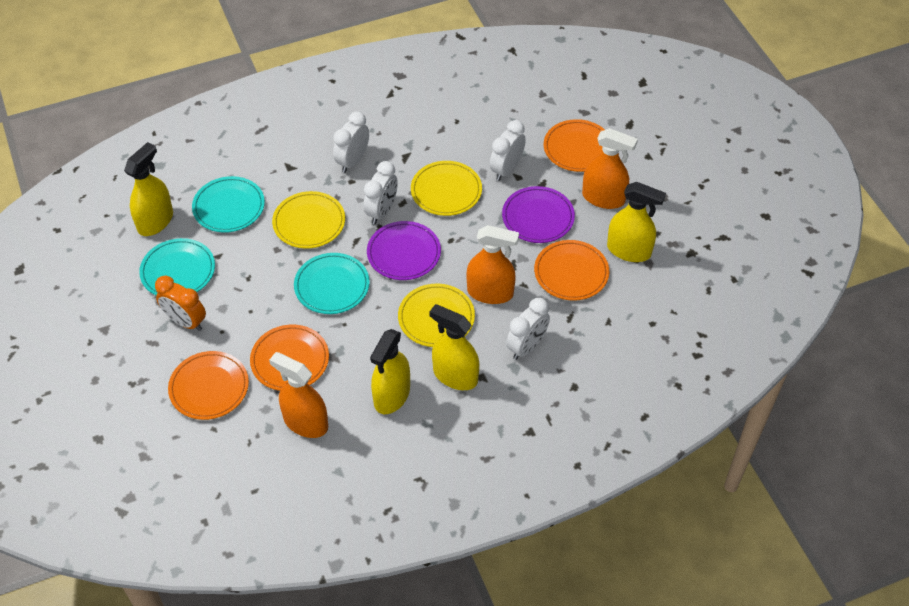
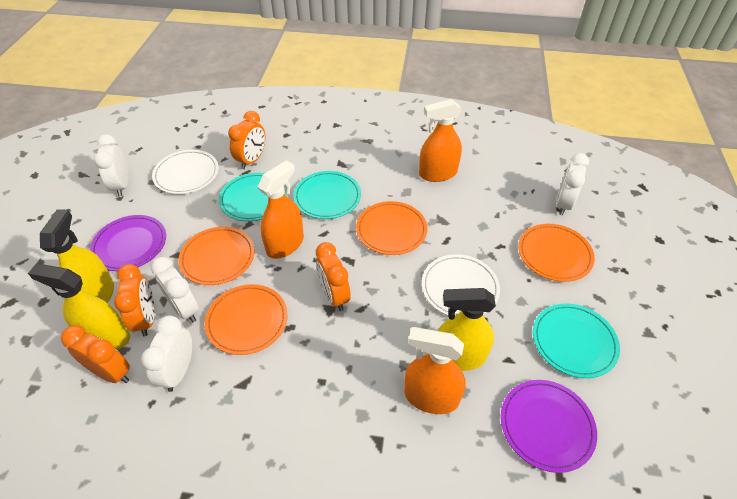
orange clock: 1 -> 4
white plate: 0 -> 2
yellow plate: 3 -> 0
yellow spray bottle: 4 -> 3

